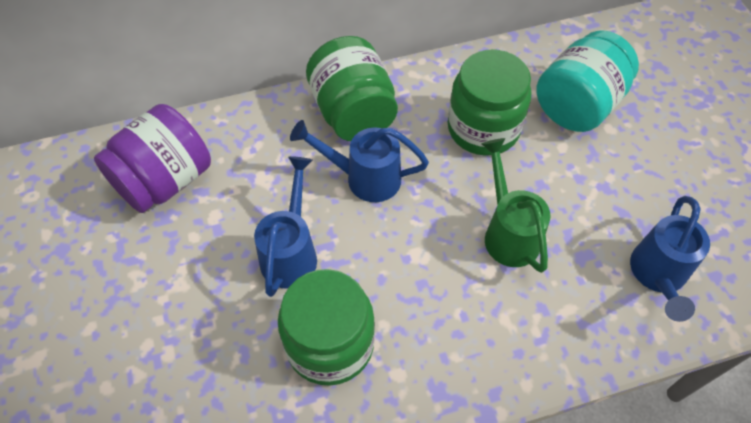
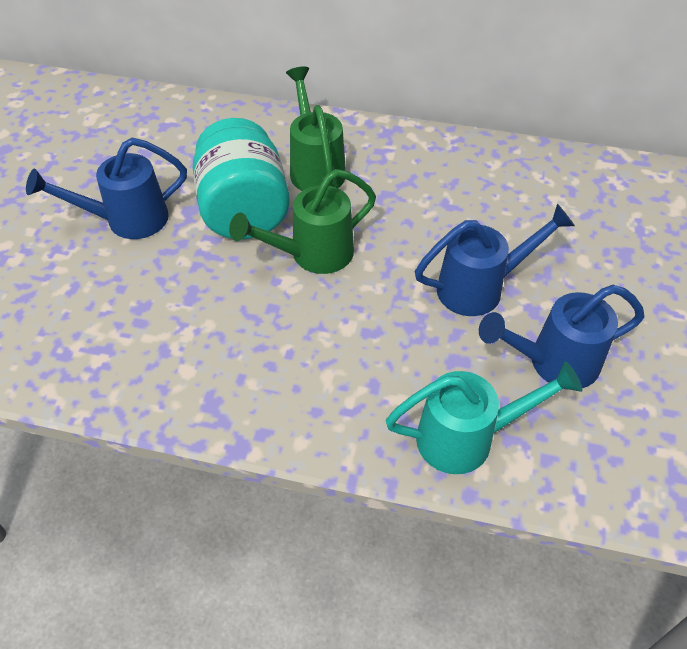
green jar: 3 -> 0
green watering can: 1 -> 2
purple jar: 1 -> 0
turquoise watering can: 0 -> 1

